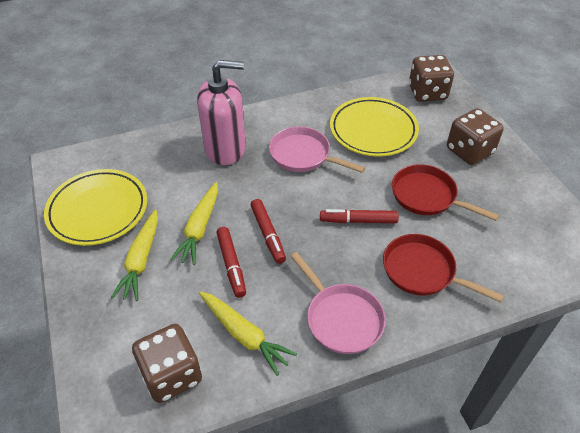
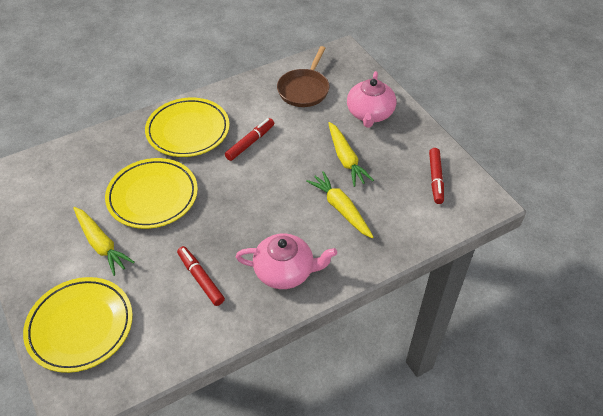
brown dice: 3 -> 0
brown pan: 0 -> 1
pink pan: 2 -> 0
pink soap dispenser: 1 -> 0
pink teapot: 0 -> 2
red pan: 2 -> 0
yellow plate: 2 -> 3

